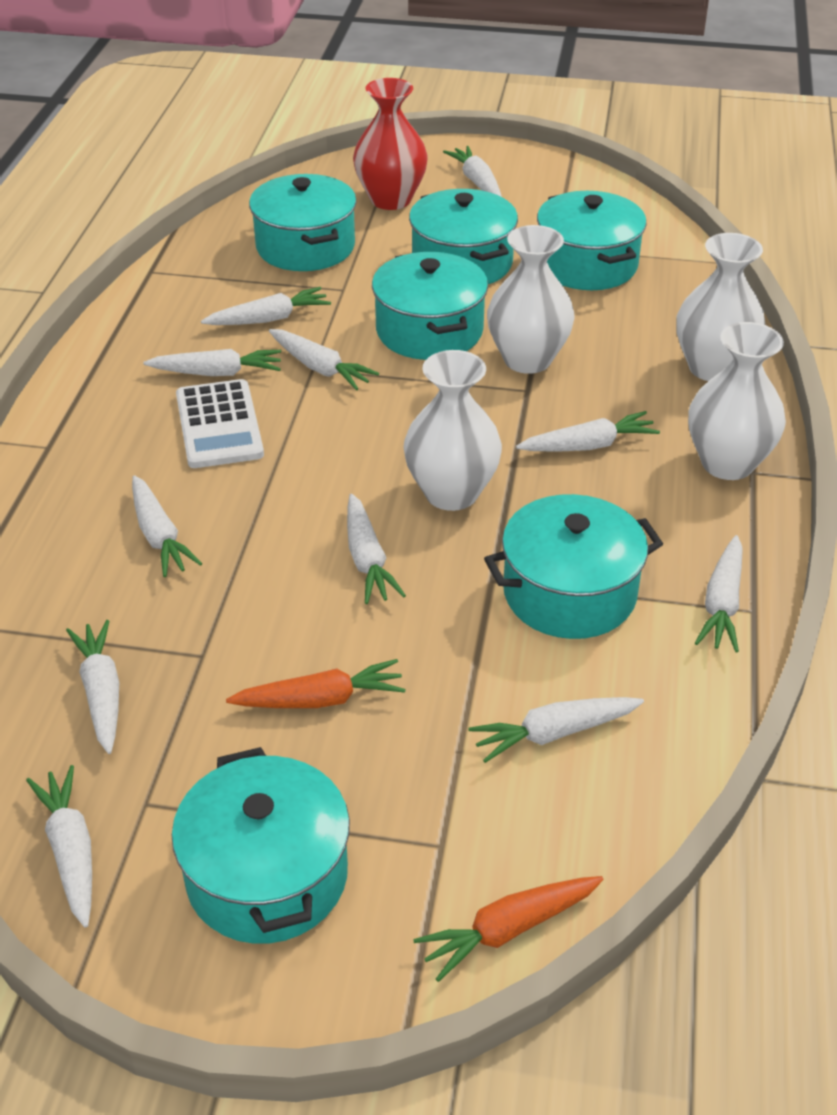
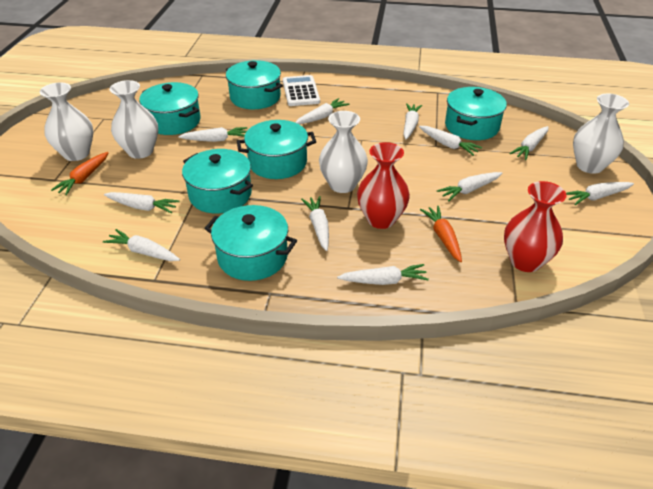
red vase: 1 -> 2

